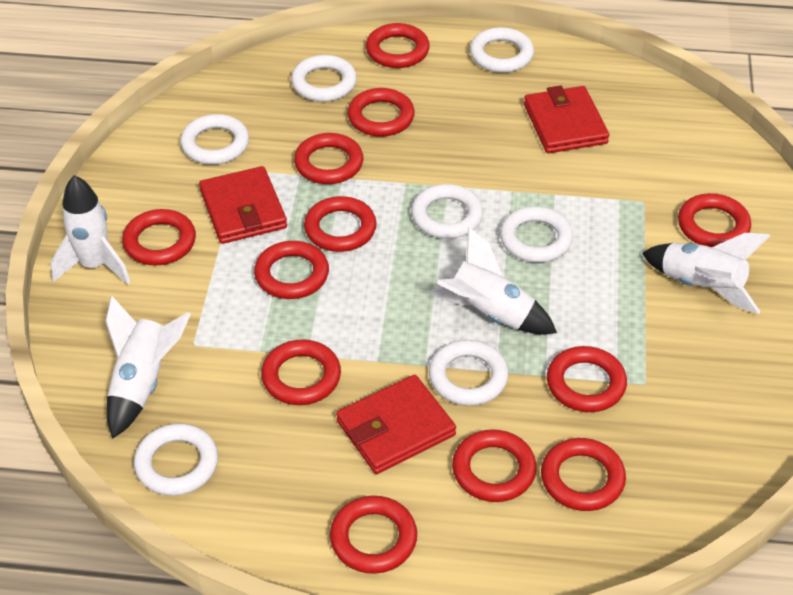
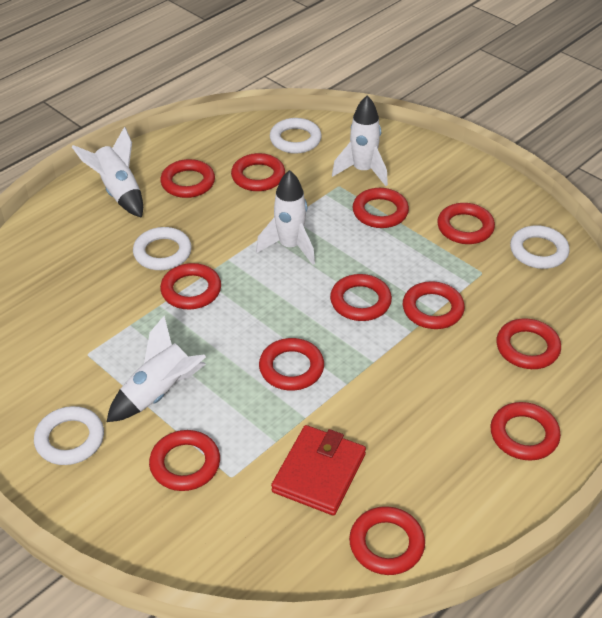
red wallet: 3 -> 1
white ring: 7 -> 4

